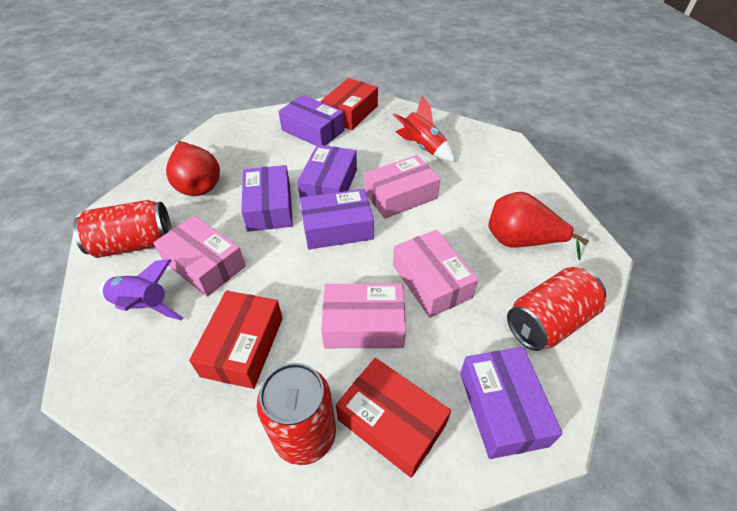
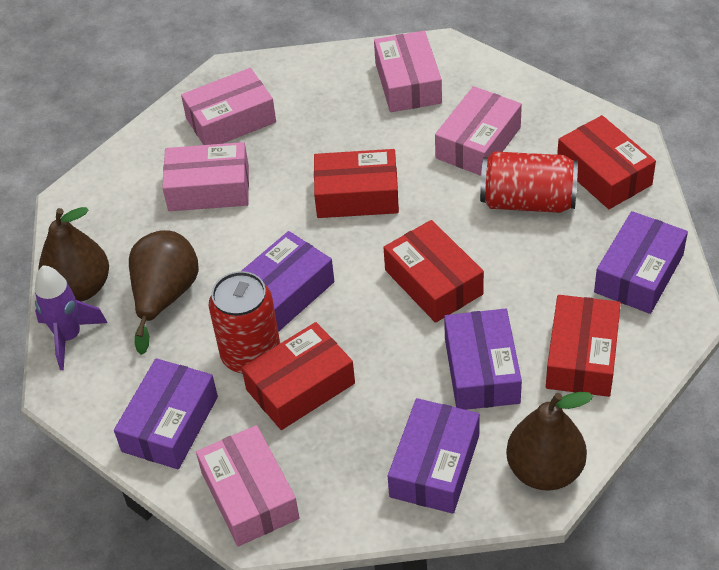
brown pear: 0 -> 3
pink box: 4 -> 5
red box: 3 -> 5
red can: 3 -> 2
red pear: 2 -> 0
red rocket: 1 -> 0

